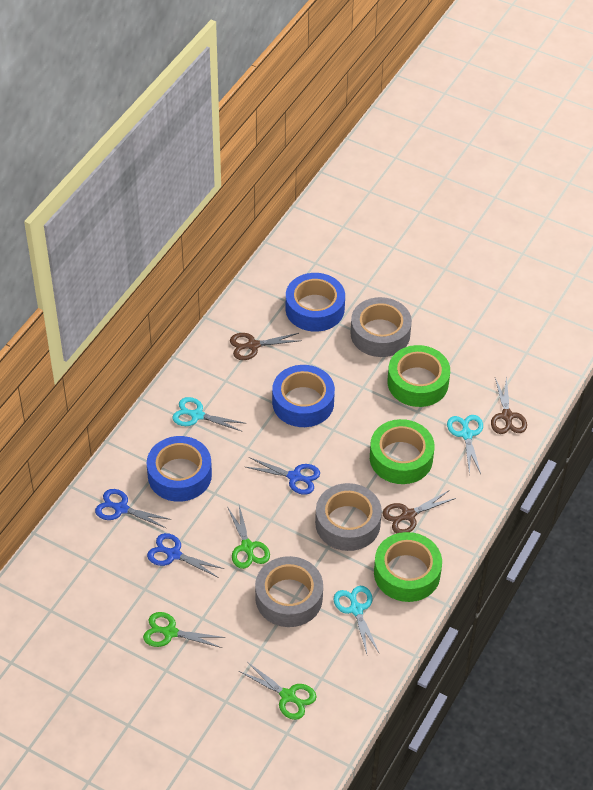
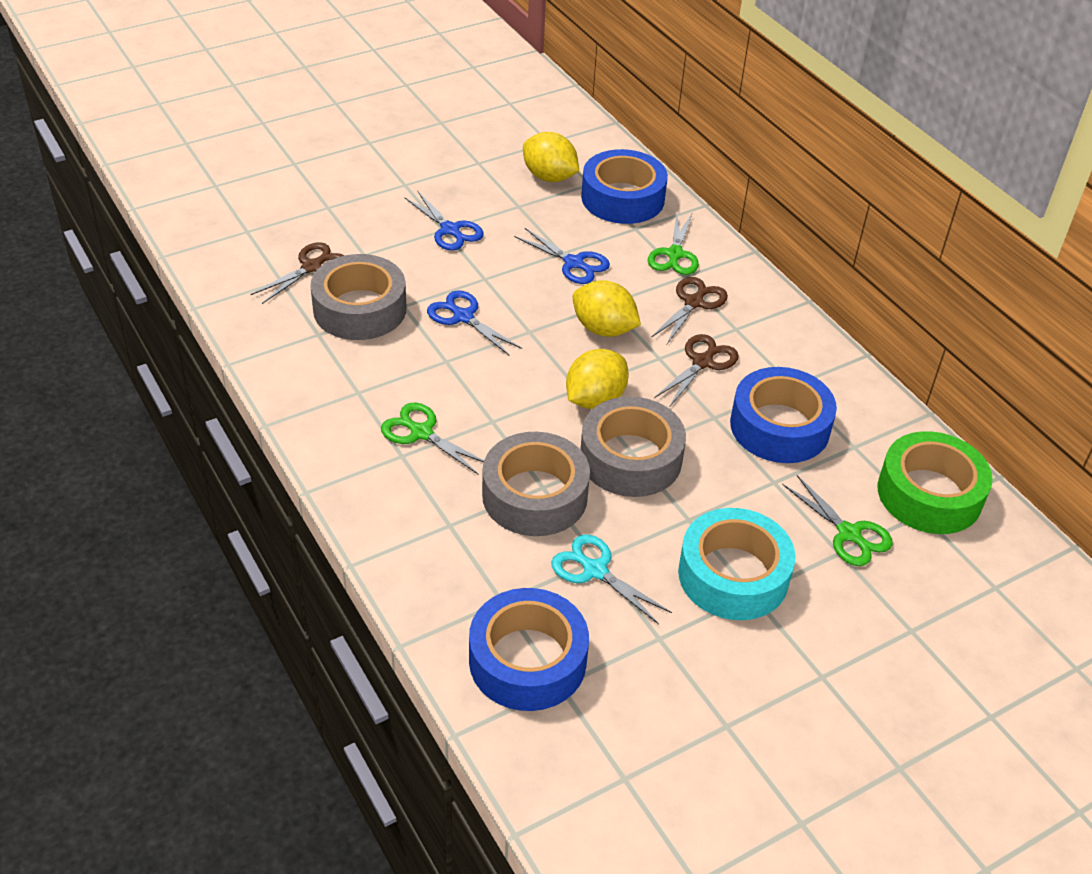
green tape: 3 -> 1
turquoise scissors: 3 -> 1
turquoise tape: 0 -> 1
yellow lemon: 0 -> 3

